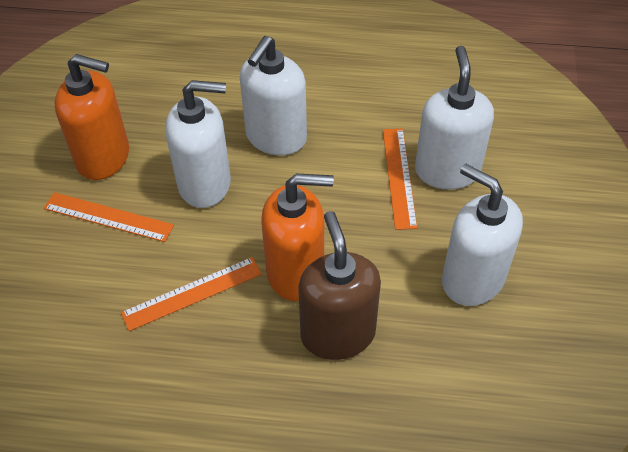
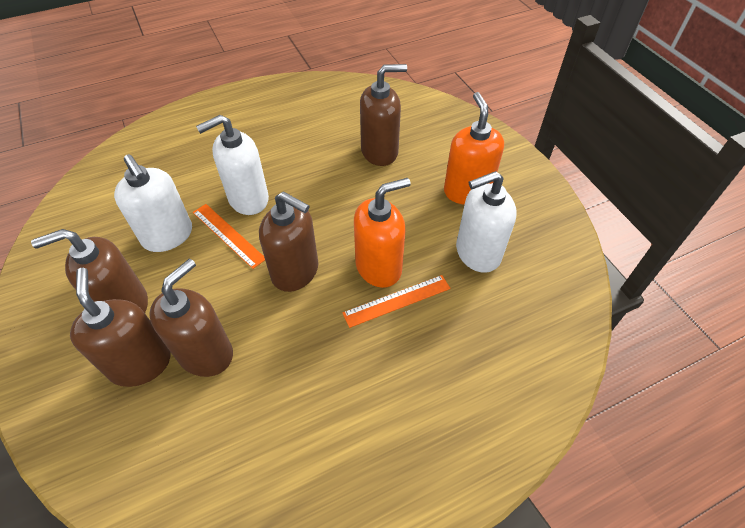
brown soap dispenser: 1 -> 5
orange ruler: 3 -> 2
white soap dispenser: 4 -> 3

